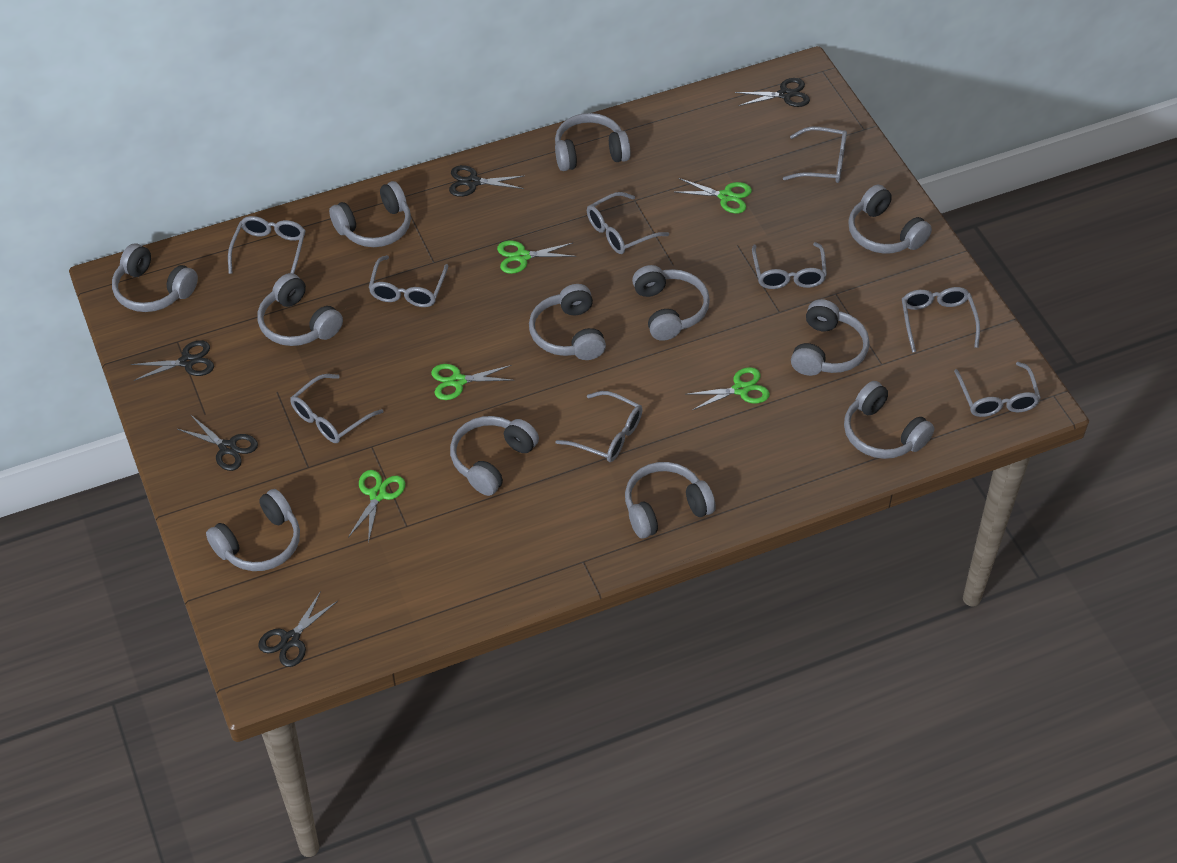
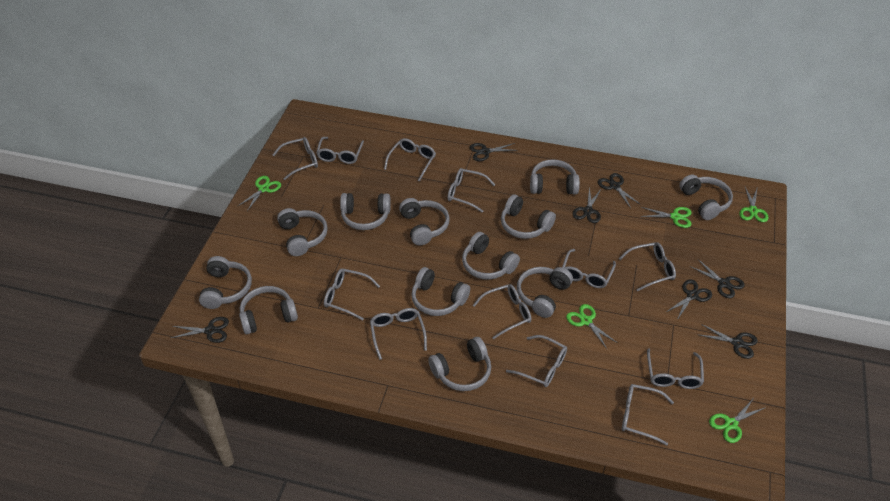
black scissors: 5 -> 7
grey glasses: 9 -> 12

